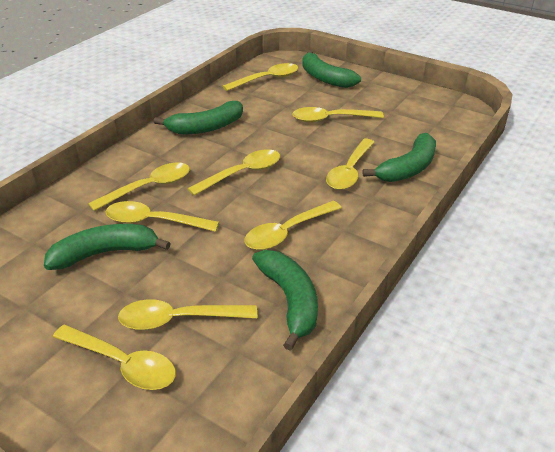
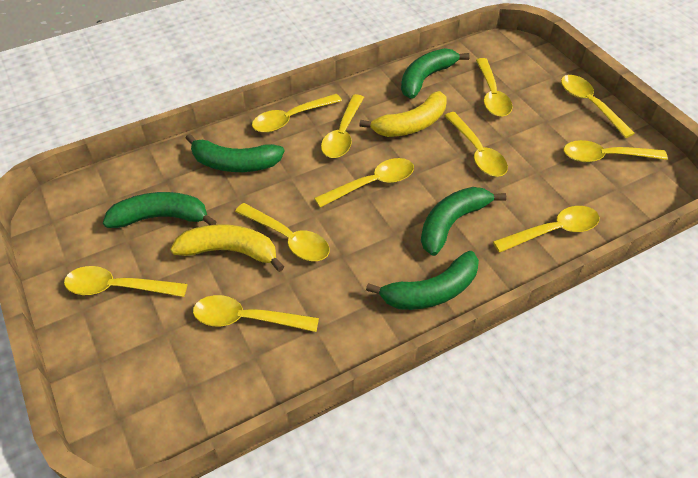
yellow banana: 0 -> 2
yellow spoon: 9 -> 11

